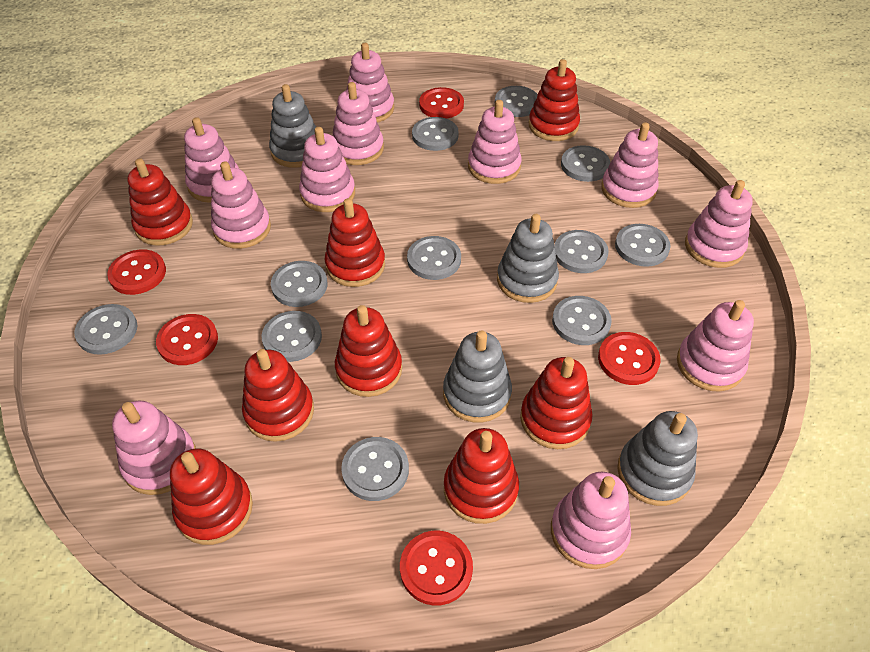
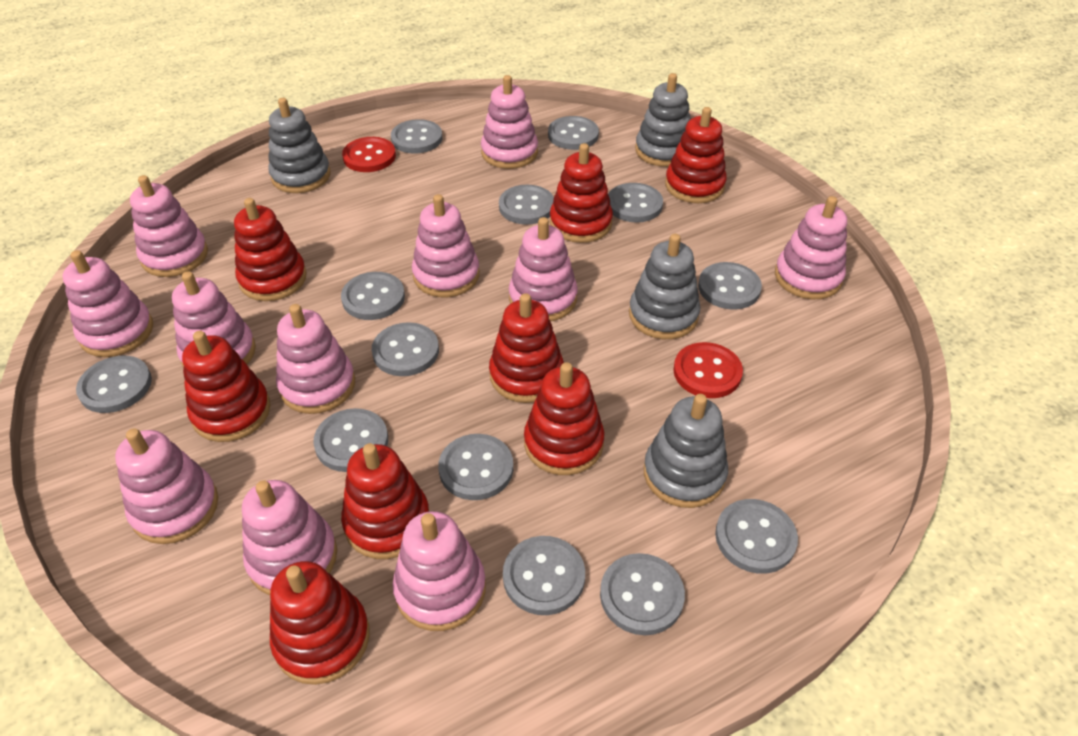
grey button: 11 -> 13
red button: 5 -> 2

